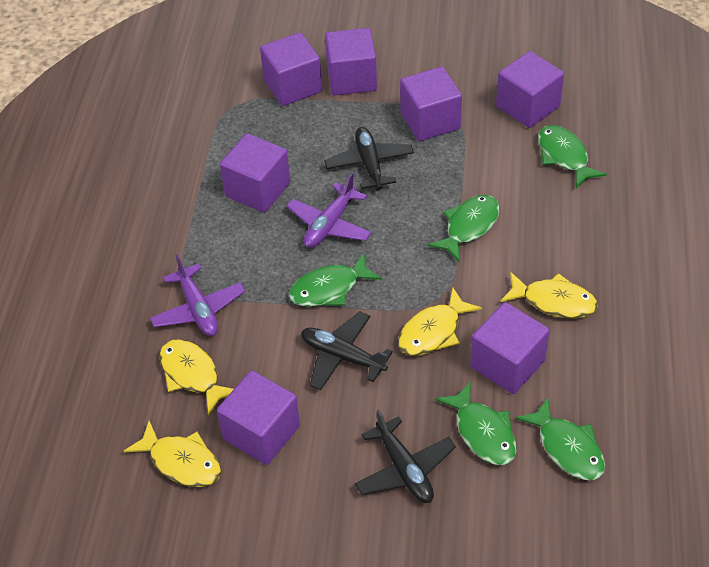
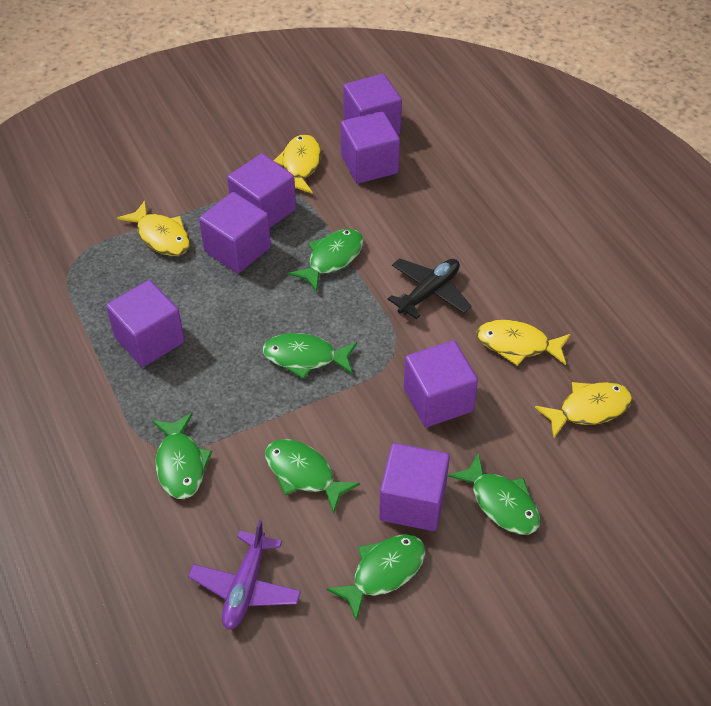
black plane: 3 -> 1
green fish: 5 -> 6
purple plane: 2 -> 1

